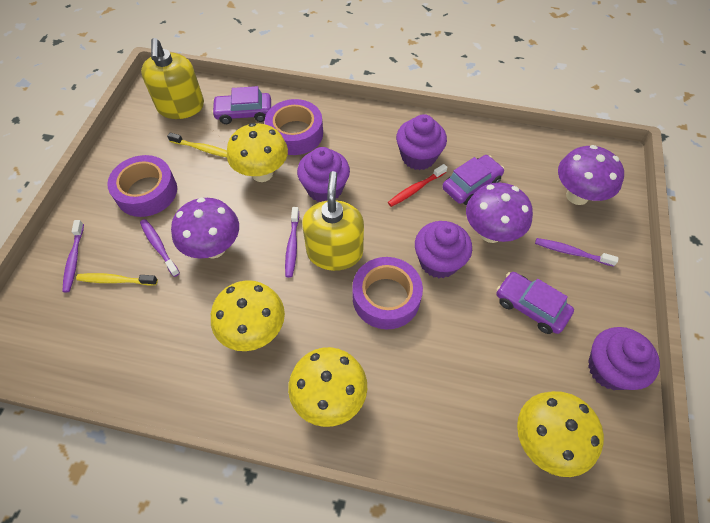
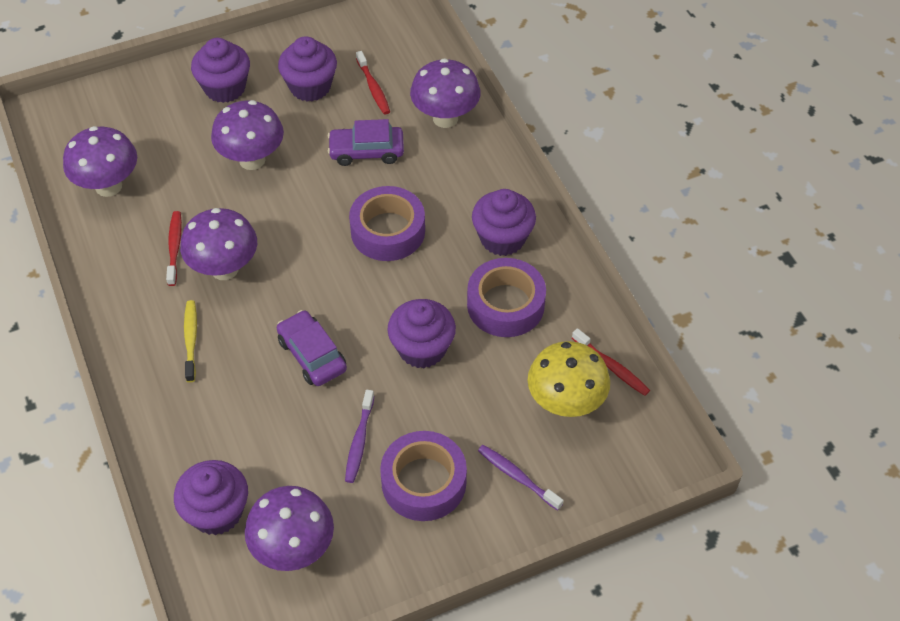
purple car: 3 -> 2
purple cupcake: 4 -> 5
purple mushroom: 3 -> 5
purple toothbrush: 4 -> 2
red toothbrush: 1 -> 3
yellow mushroom: 4 -> 1
yellow soap dispenser: 2 -> 0
yellow toothbrush: 2 -> 1

